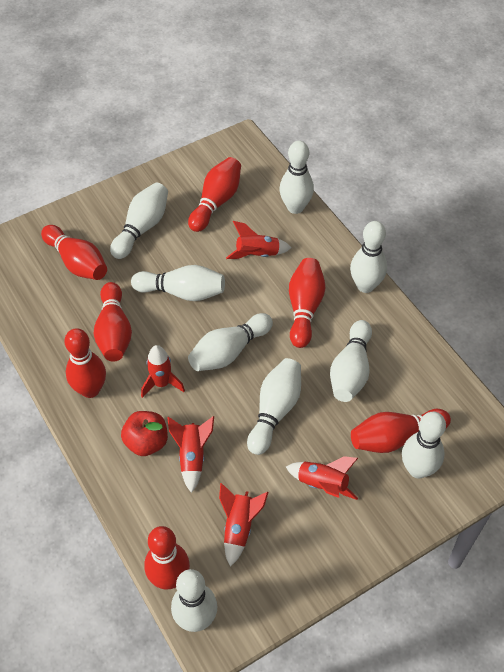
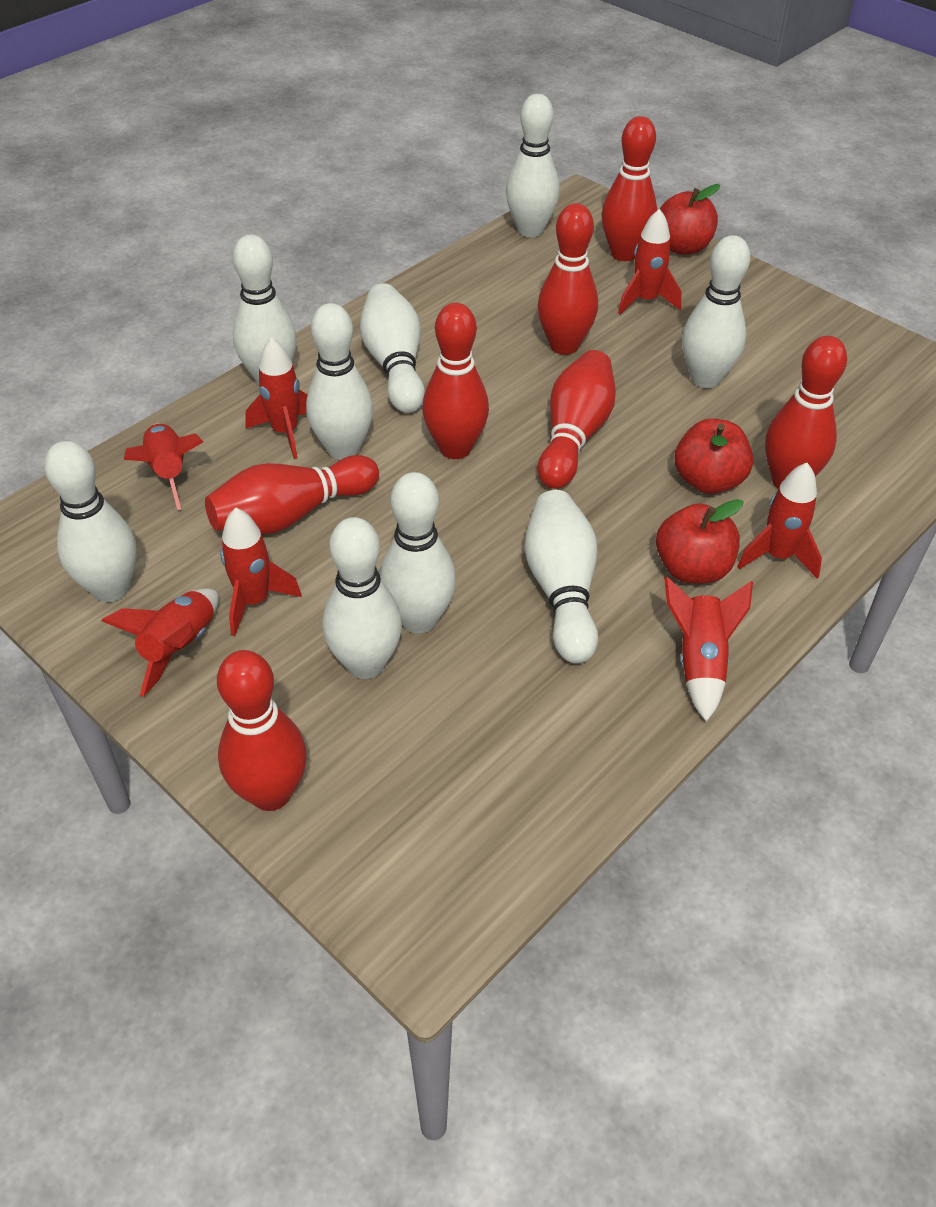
red apple: 1 -> 3
red rocket: 5 -> 7

